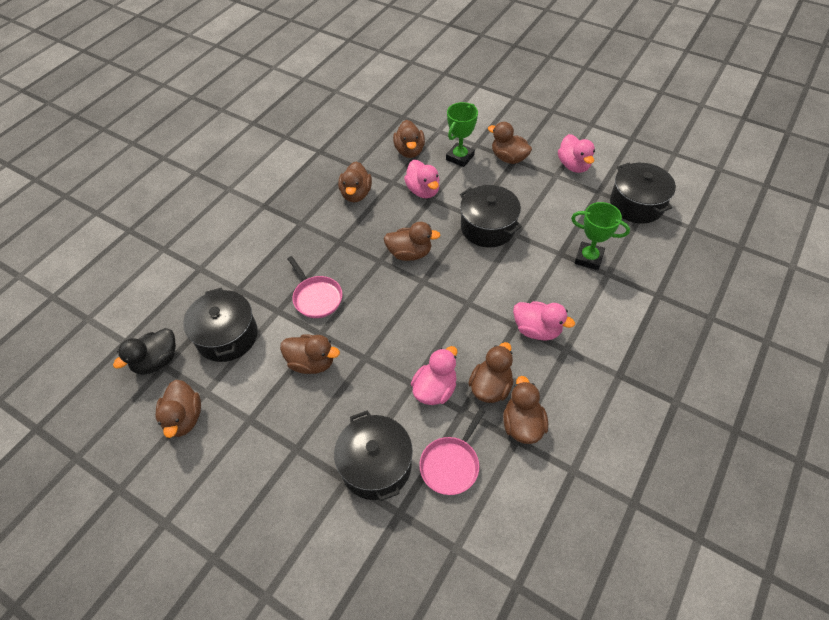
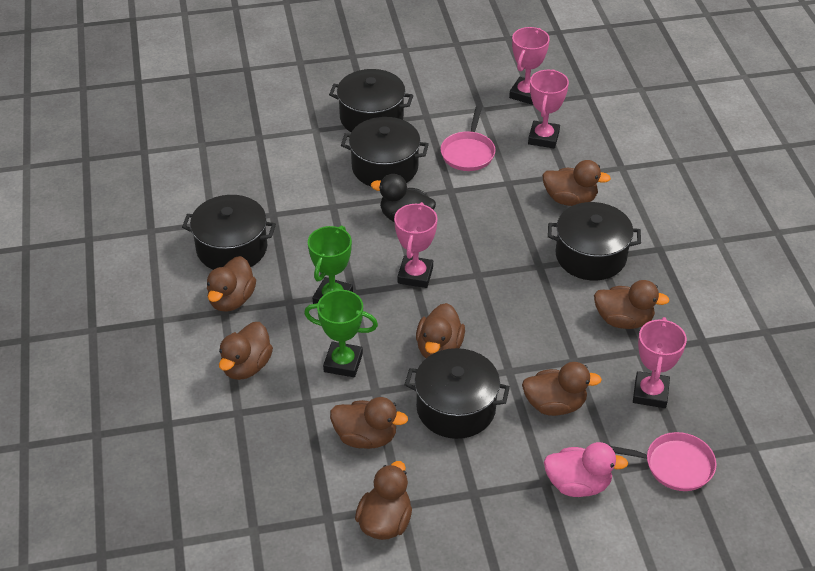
black pot: 4 -> 5
pink duck: 4 -> 1
pink trophy: 0 -> 4

